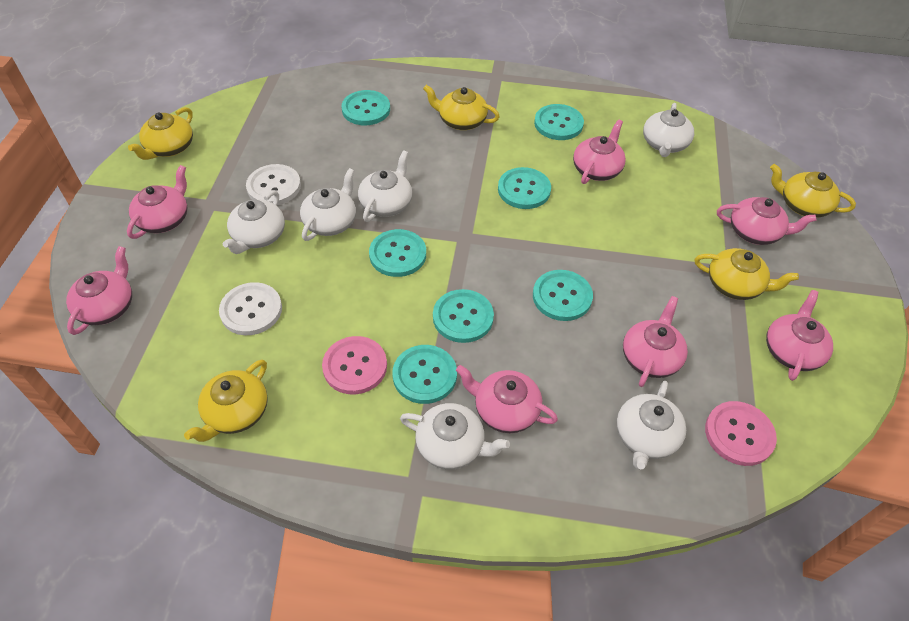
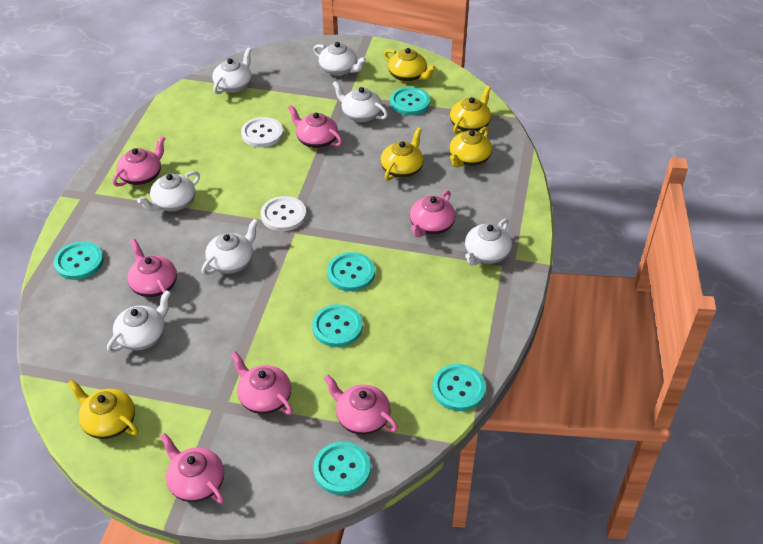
pink button: 2 -> 0
turquoise button: 7 -> 6
white teapot: 6 -> 7

